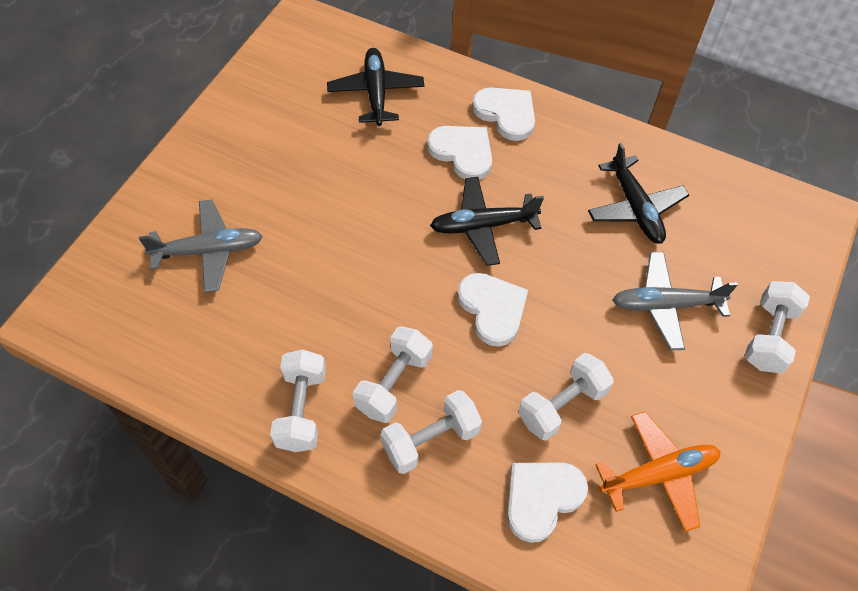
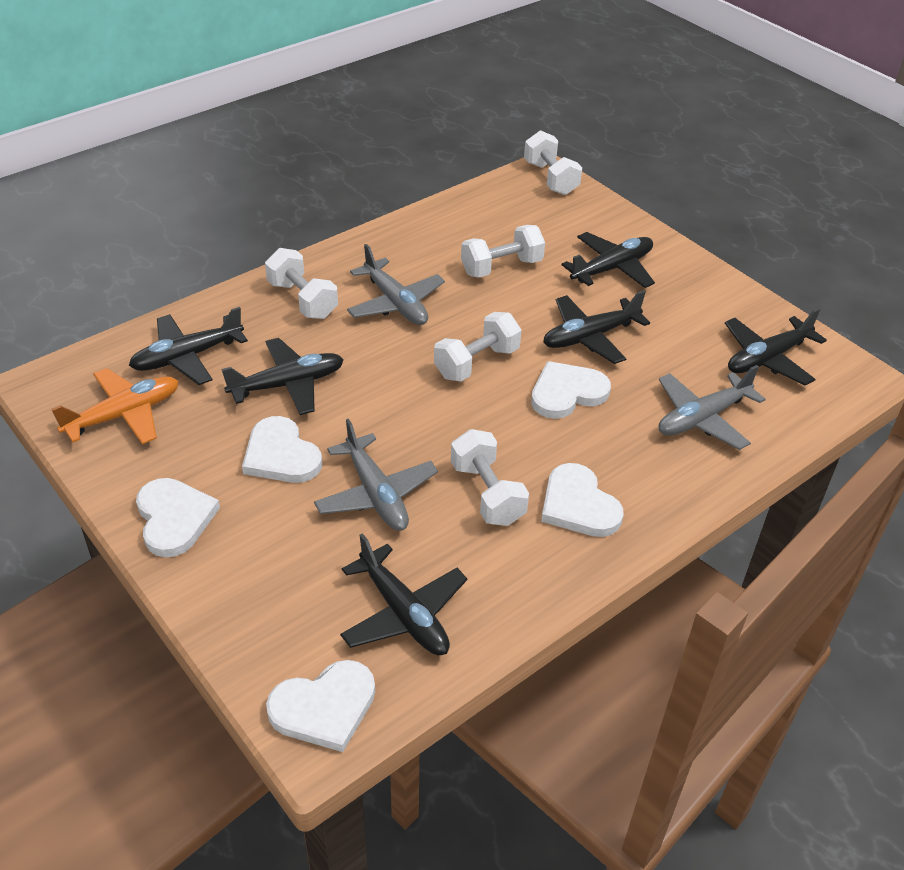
black plane: 3 -> 6
grey plane: 2 -> 3
white heart: 4 -> 5

